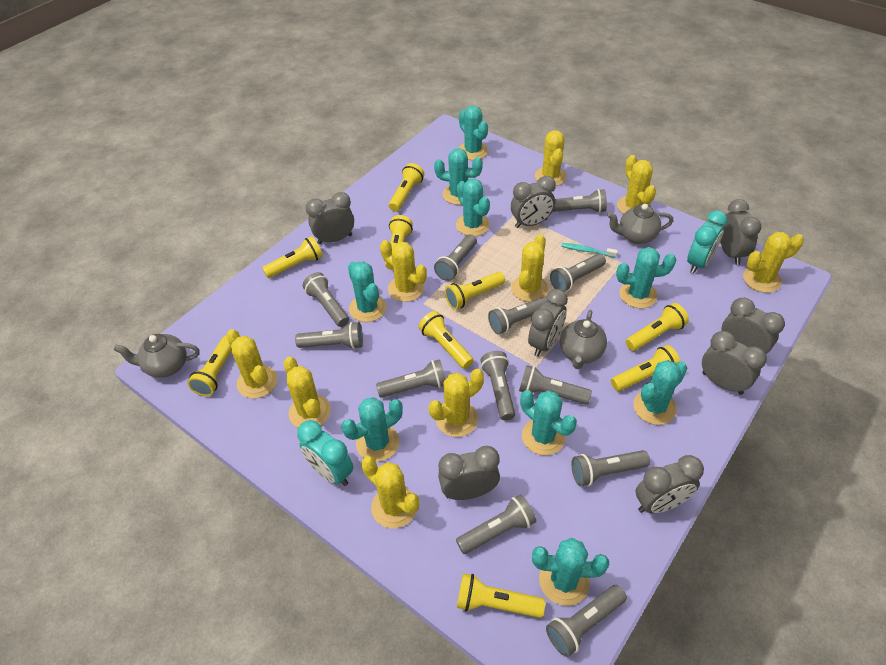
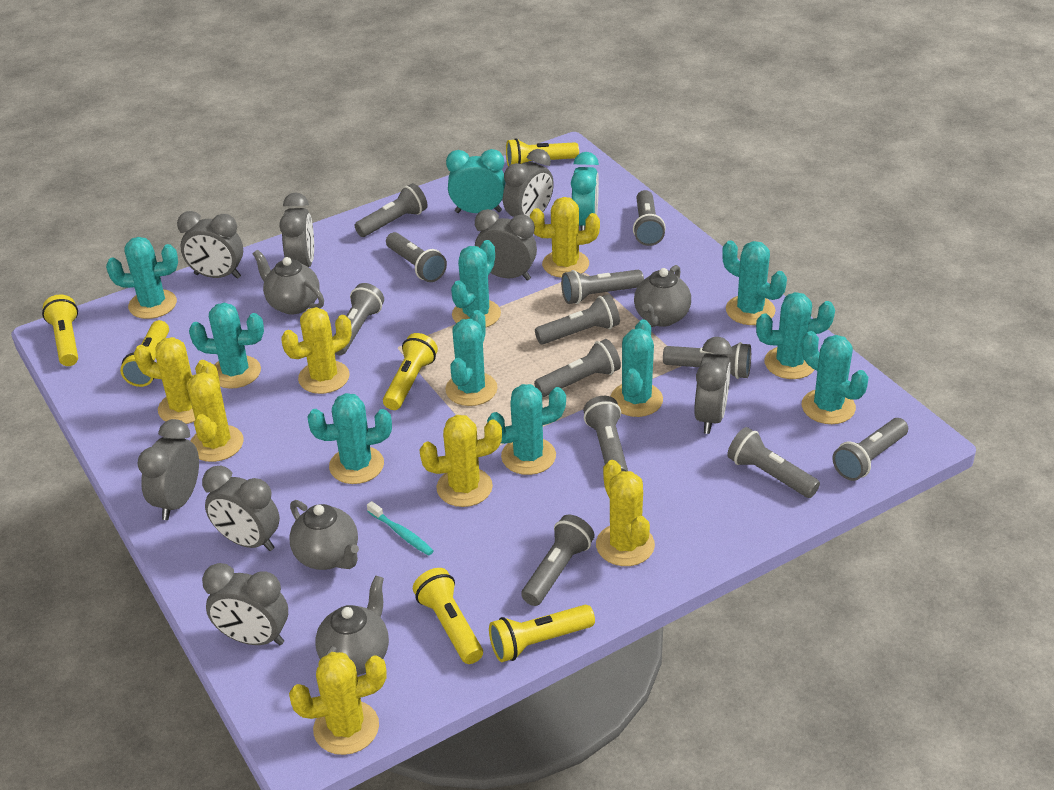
grey teapot: 3 -> 4
turquoise cactus: 9 -> 10
yellow cactus: 9 -> 7
yellow flashlight: 9 -> 6

